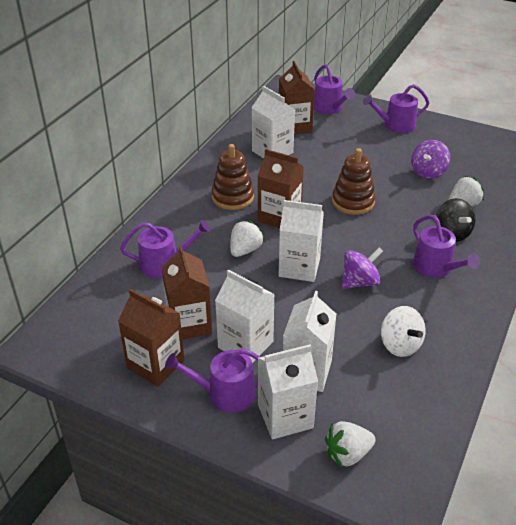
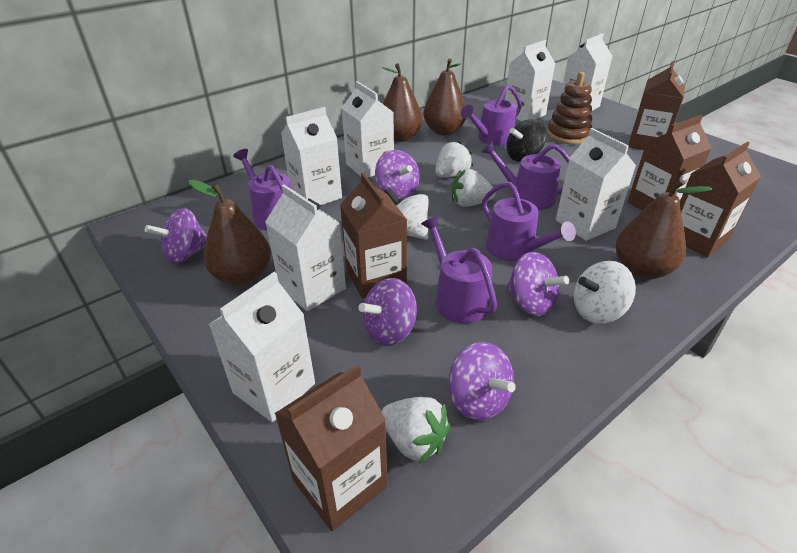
brown carton: 4 -> 5
brown pear: 0 -> 4
brown stacking toy: 2 -> 1
purple spinning top: 2 -> 5
white carton: 5 -> 7
white spinning top: 1 -> 2

